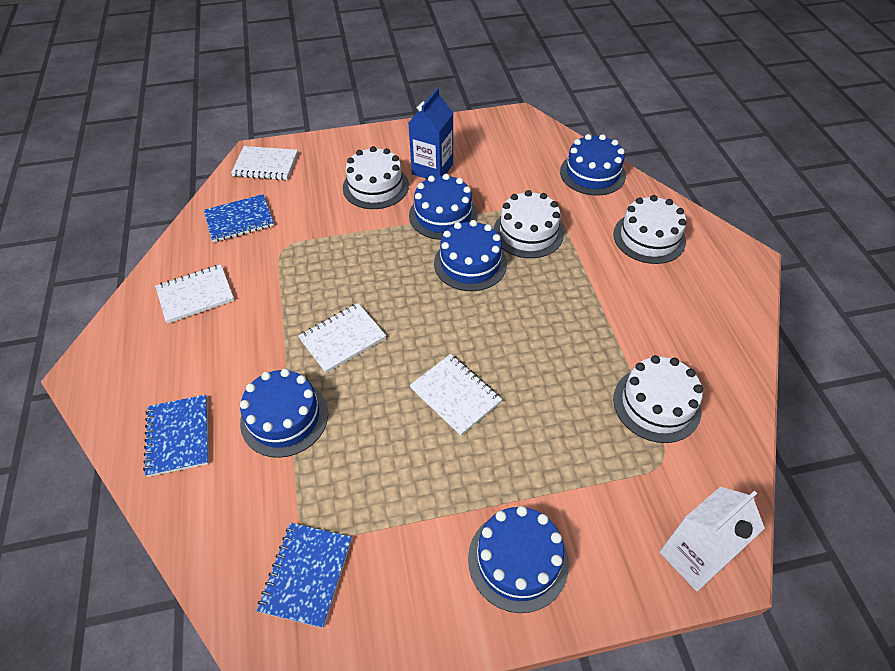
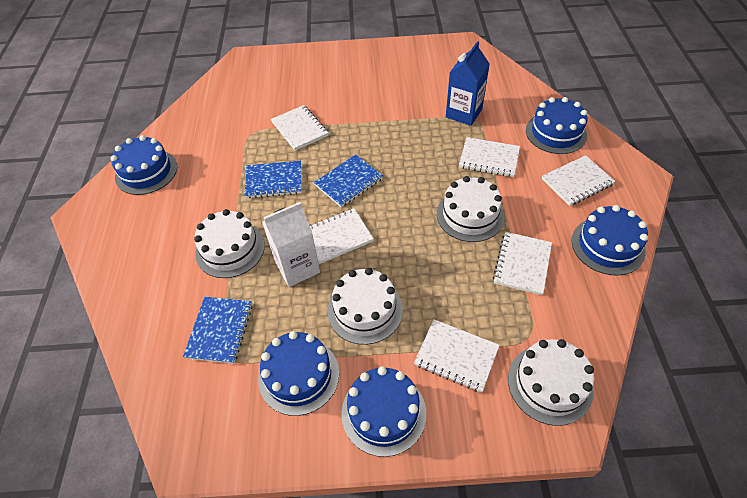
white notebook: 4 -> 6

